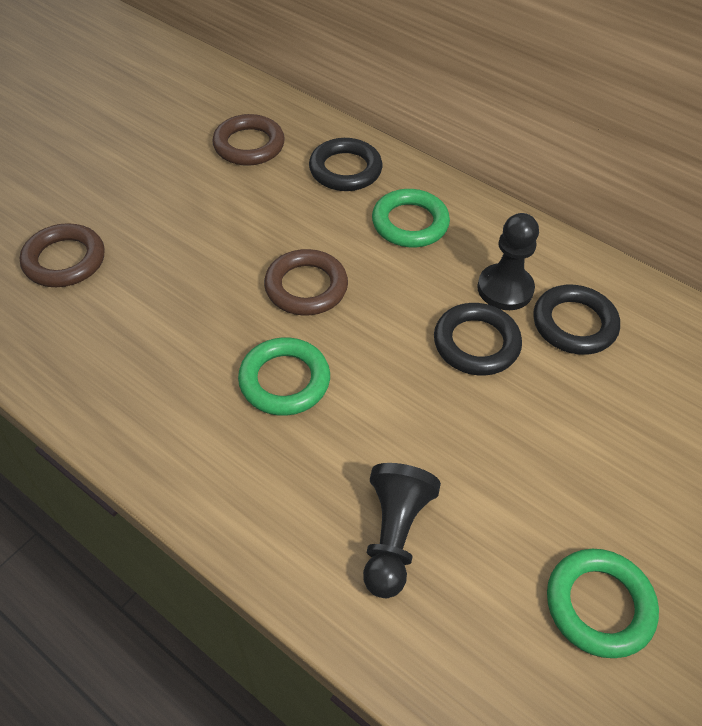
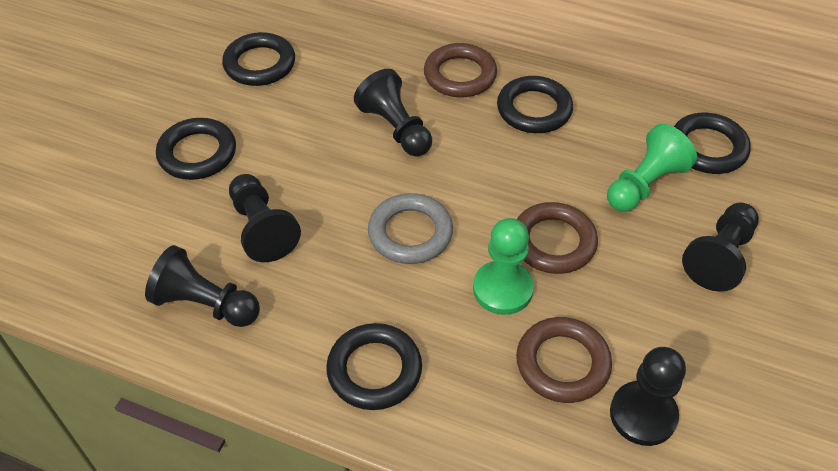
black pawn: 2 -> 5
black ring: 3 -> 5
green pawn: 0 -> 2
green ring: 3 -> 0
grey ring: 0 -> 1

